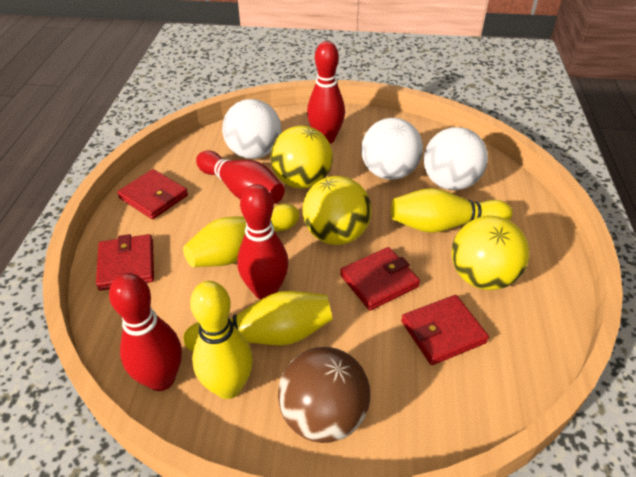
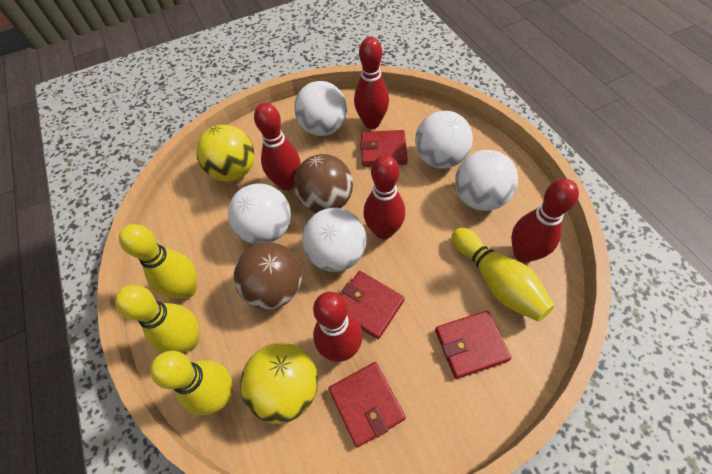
brown ball: 1 -> 2
red bowling pin: 4 -> 5
white ball: 3 -> 5
yellow ball: 3 -> 2

